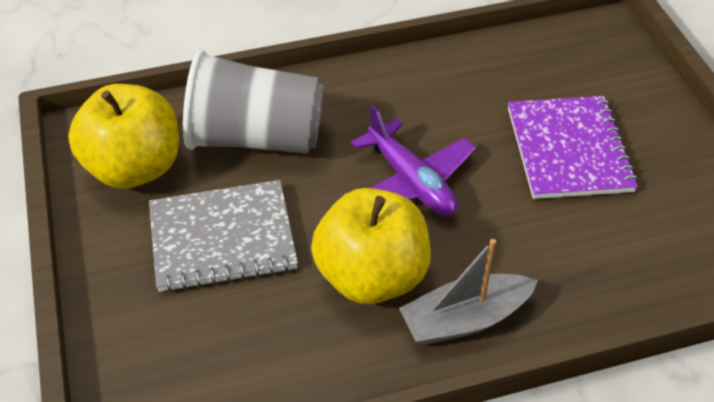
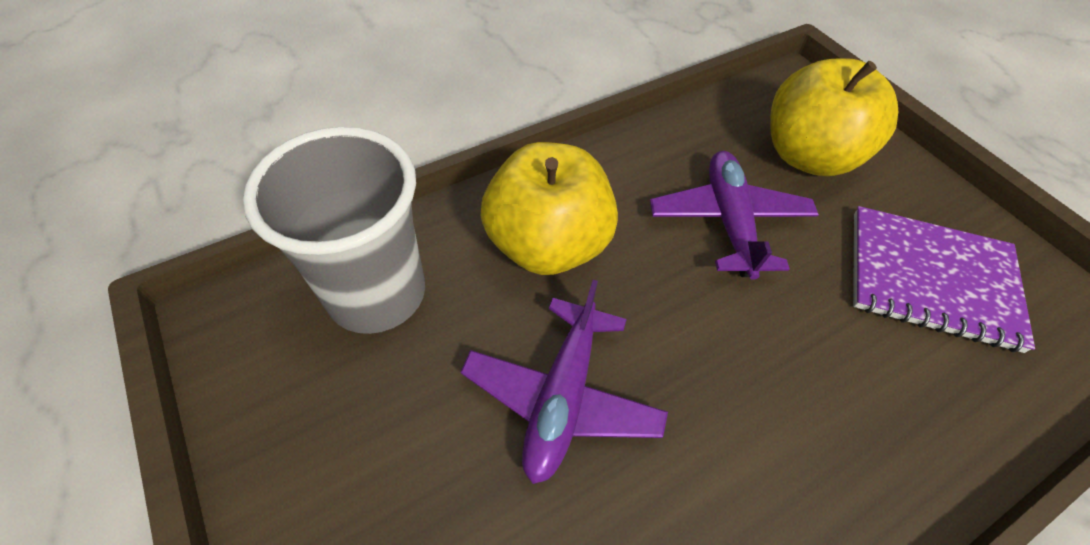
grey boat: 1 -> 0
grey notebook: 1 -> 0
purple plane: 1 -> 2

